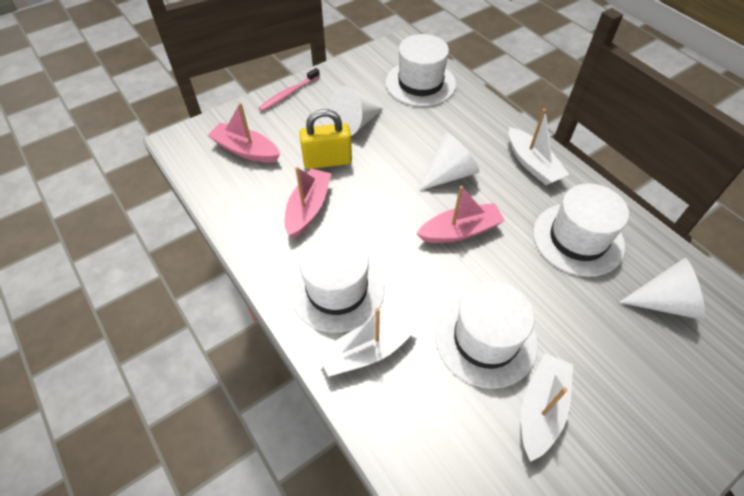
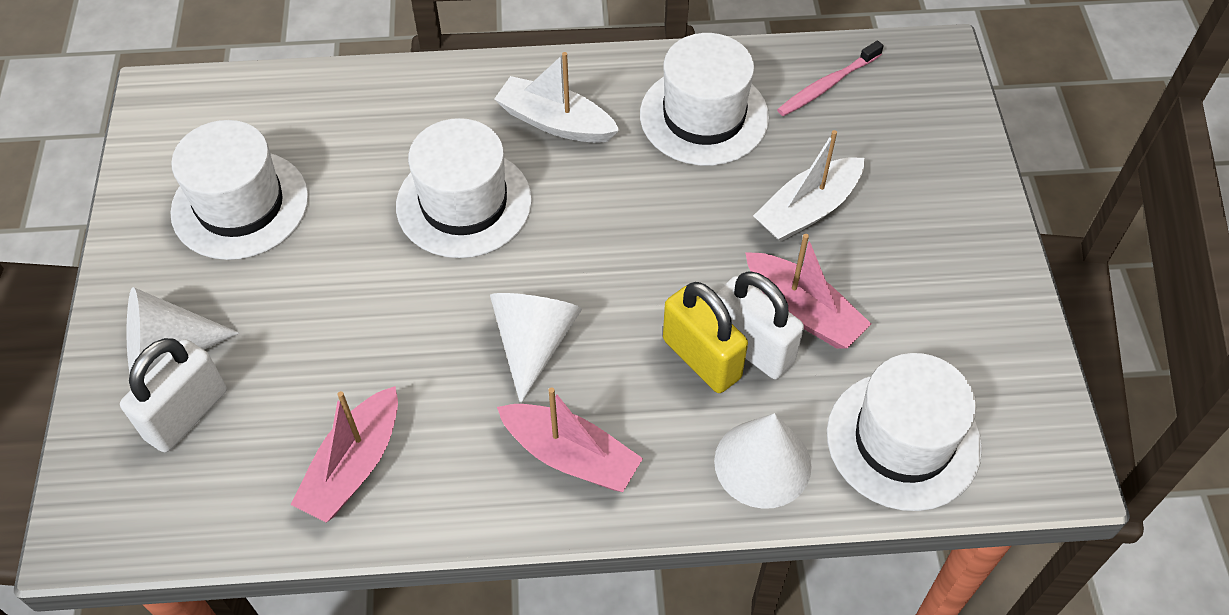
white boat: 3 -> 2
white padlock: 0 -> 2

